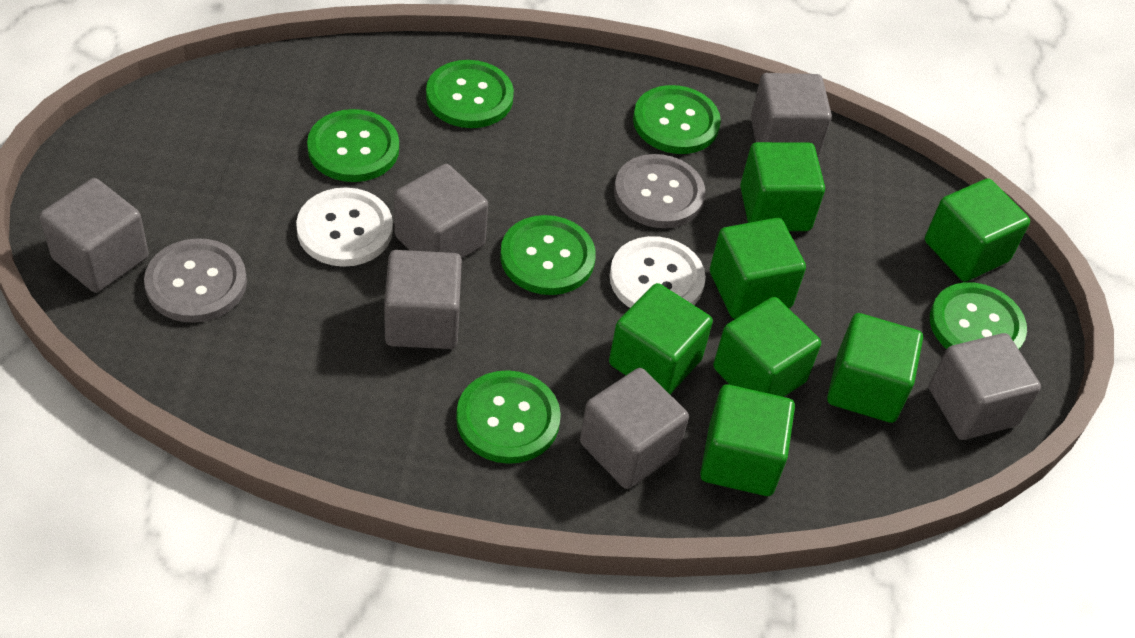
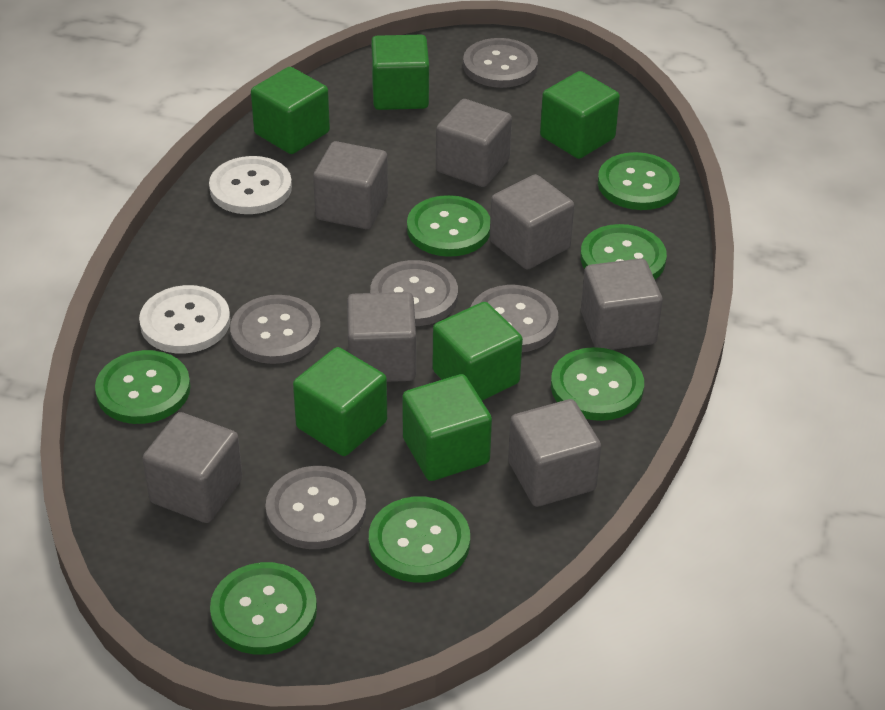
green button: 6 -> 7
green cube: 7 -> 6
grey button: 2 -> 5
grey cube: 6 -> 7

